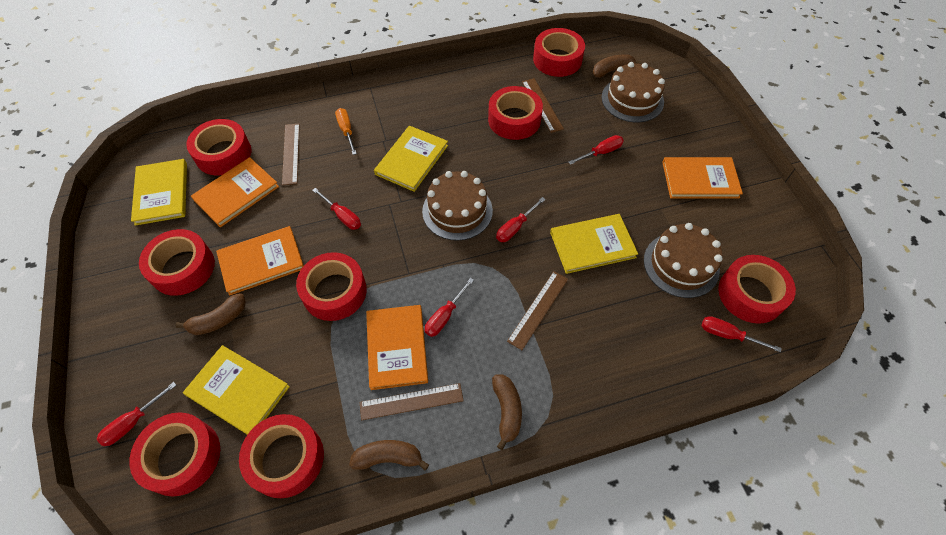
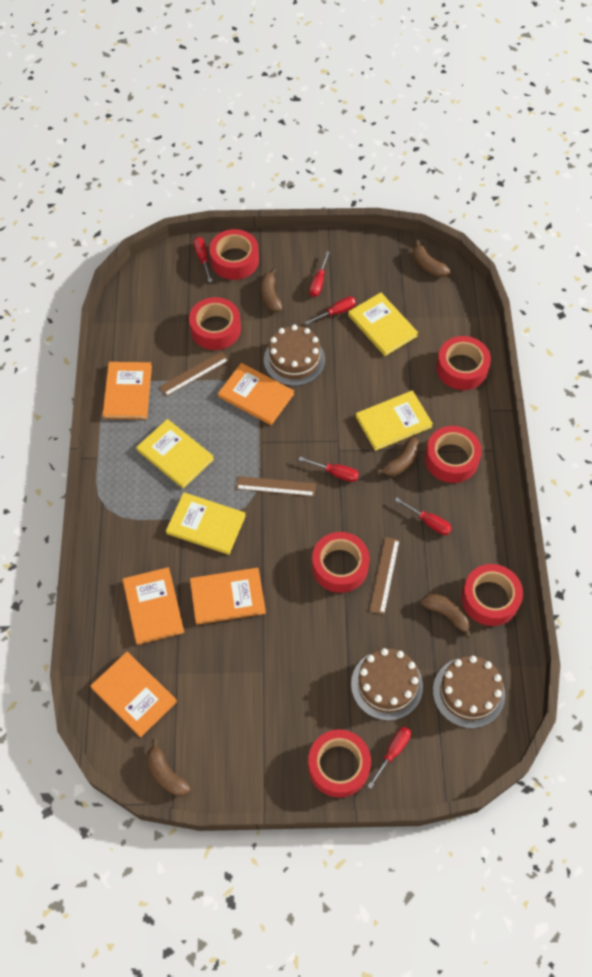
brown banana: 4 -> 5
brown ruler: 4 -> 3
orange book: 4 -> 5
orange screwdriver: 1 -> 0
red tape: 8 -> 7

